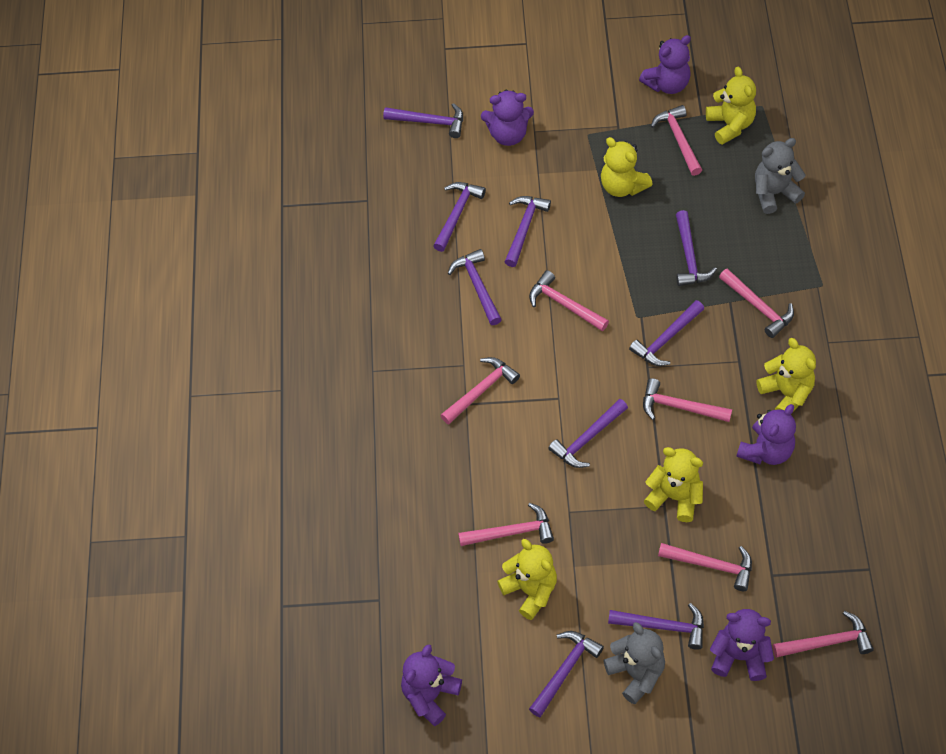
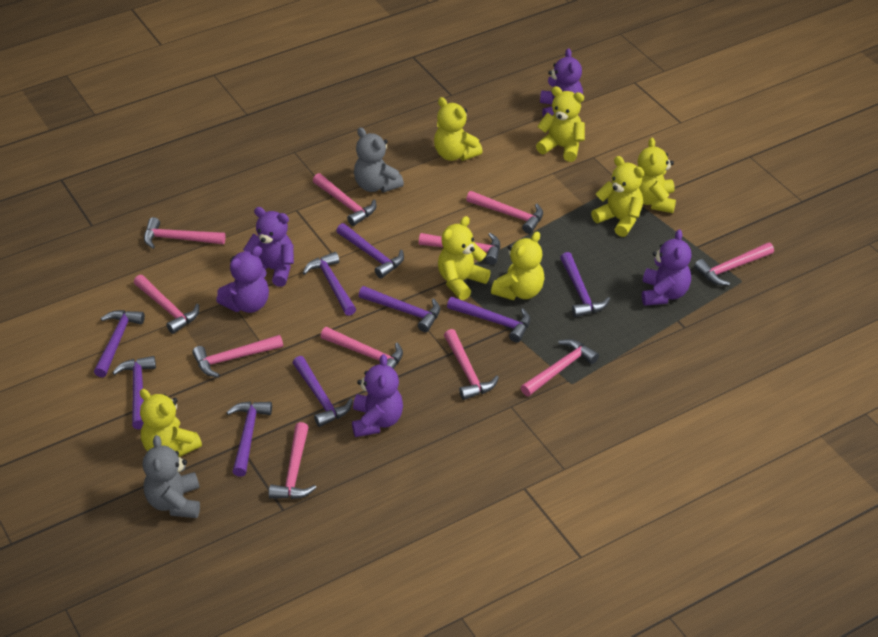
pink hammer: 8 -> 11
yellow teddy bear: 5 -> 7

